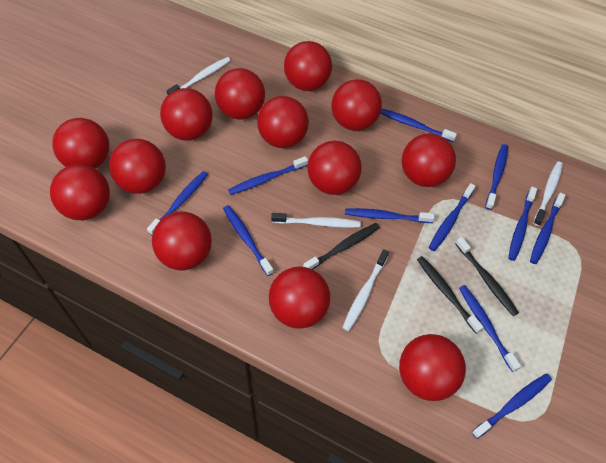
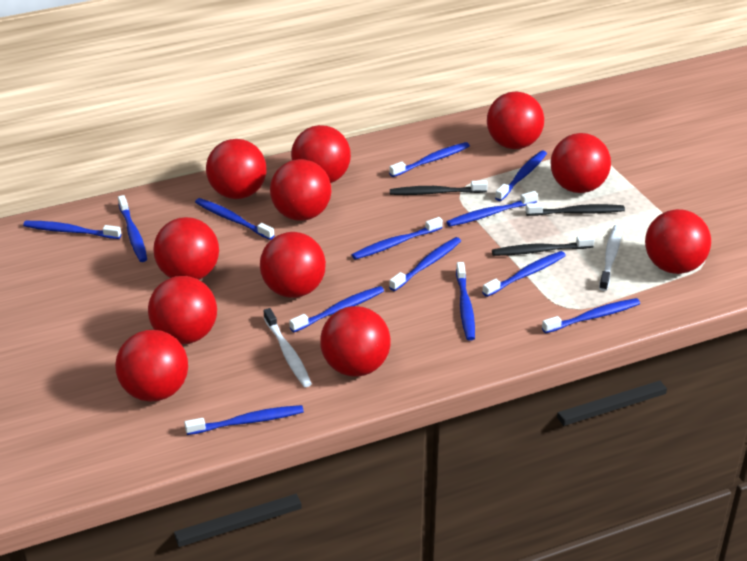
blue toothbrush: 11 -> 13
red ball: 13 -> 11
white toothbrush: 4 -> 2

